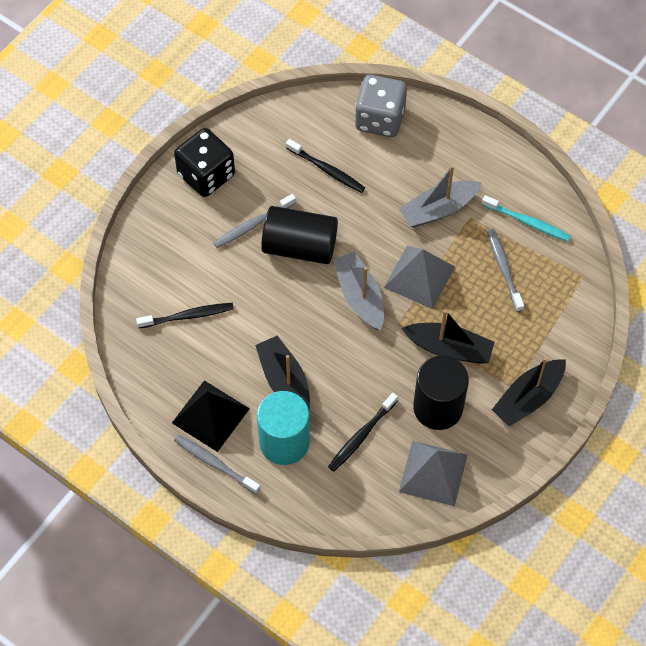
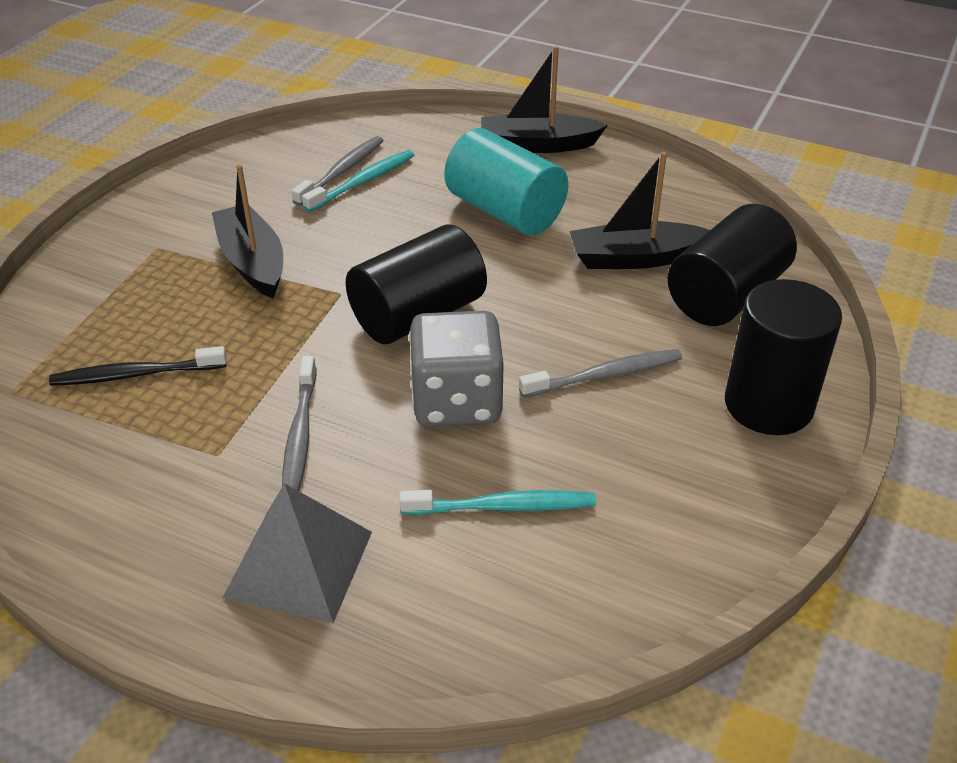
black cylinder: 2 -> 3
black dice: 1 -> 0
black pyramid: 1 -> 0
black toothbrush: 3 -> 1
grey boat: 2 -> 0
grey pyramid: 2 -> 1
turquoise toothbrush: 1 -> 2

